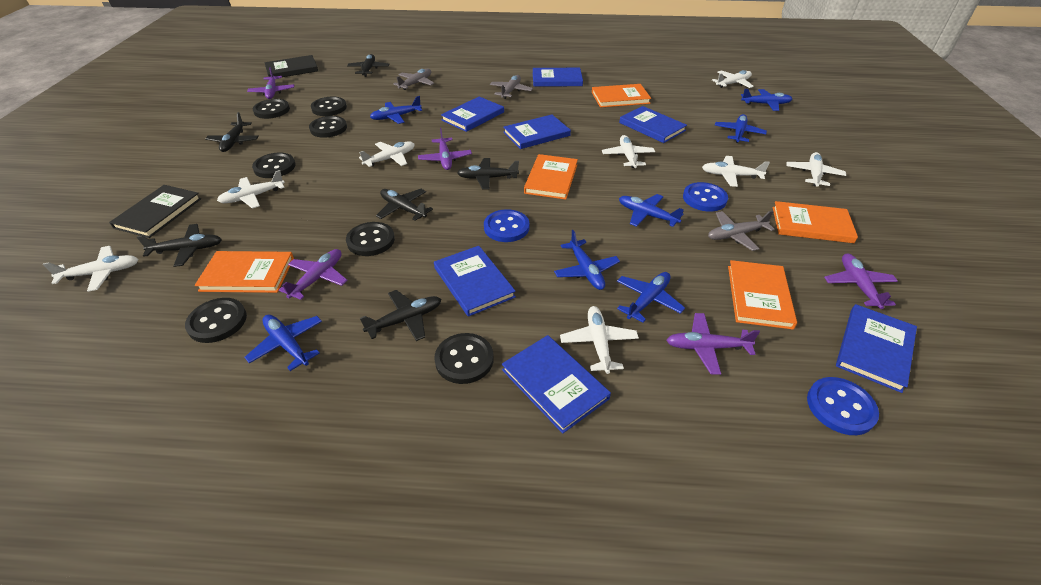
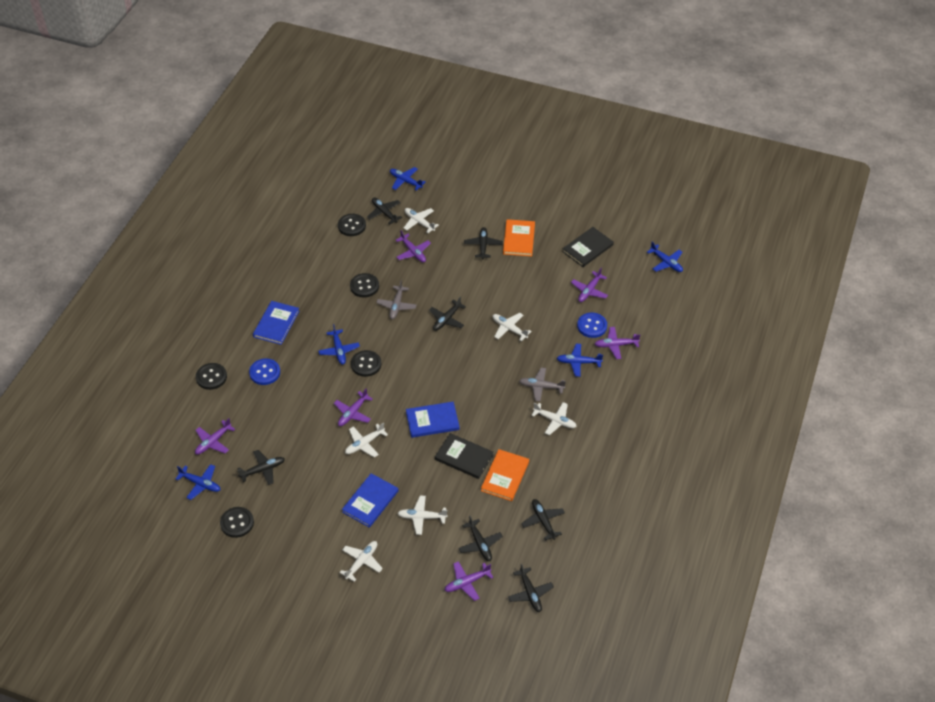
black button: 7 -> 5
black plane: 6 -> 7
blue book: 7 -> 3
blue button: 3 -> 2
blue plane: 7 -> 5
grey plane: 3 -> 2
orange book: 5 -> 2
purple plane: 5 -> 6
white plane: 8 -> 6

